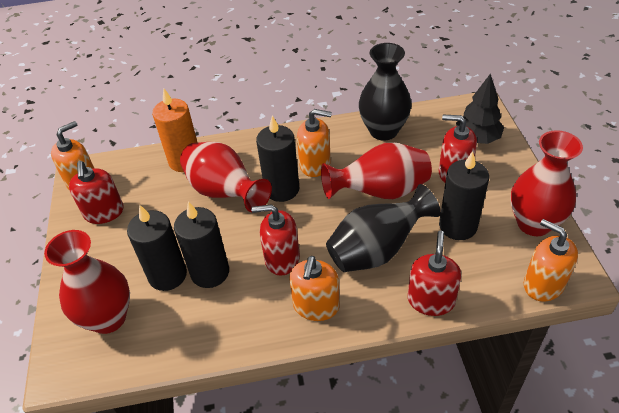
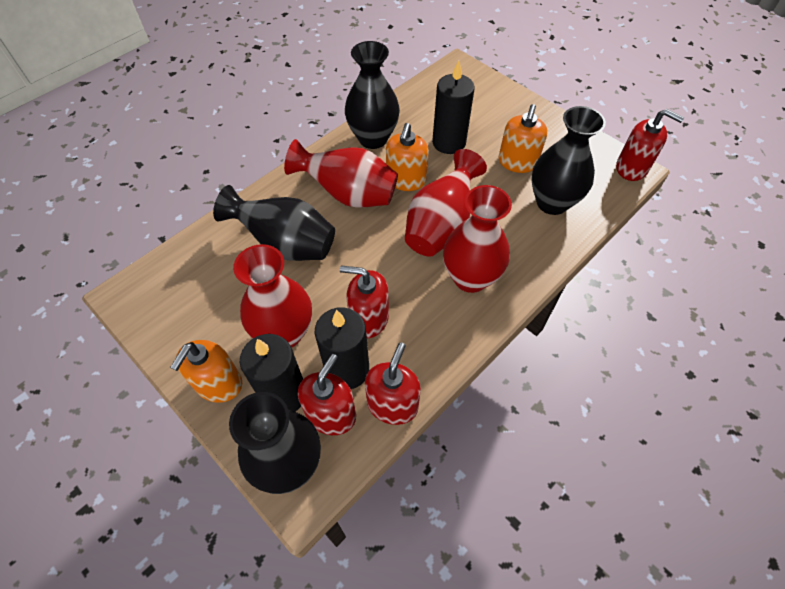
black candle: 4 -> 3
black tree: 1 -> 0
black vase: 2 -> 4
orange candle: 1 -> 0
orange soap dispenser: 4 -> 3

